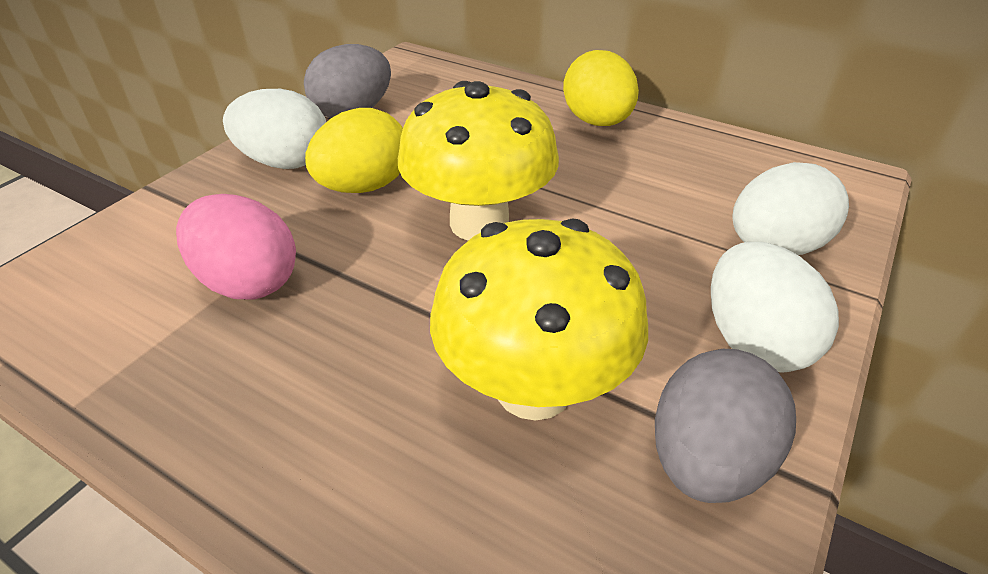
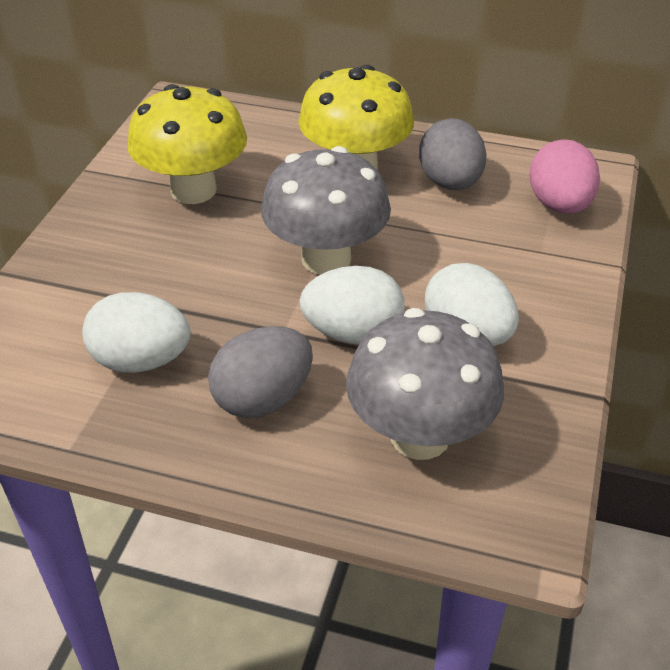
grey mushroom: 0 -> 2
yellow egg: 2 -> 0

